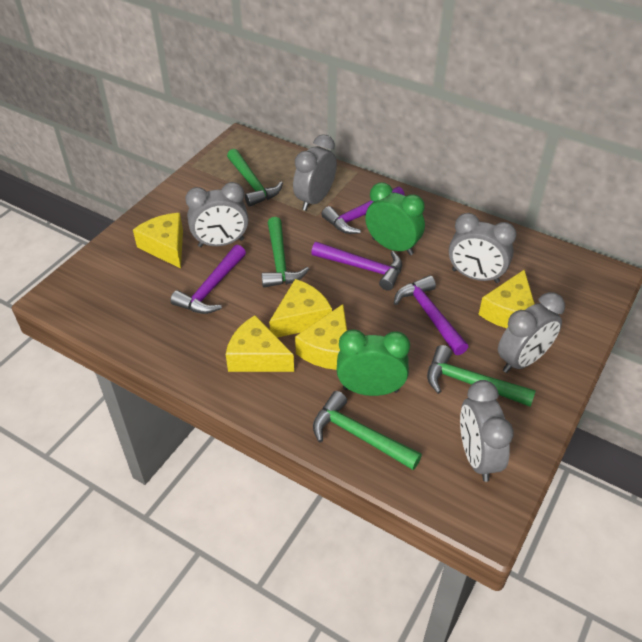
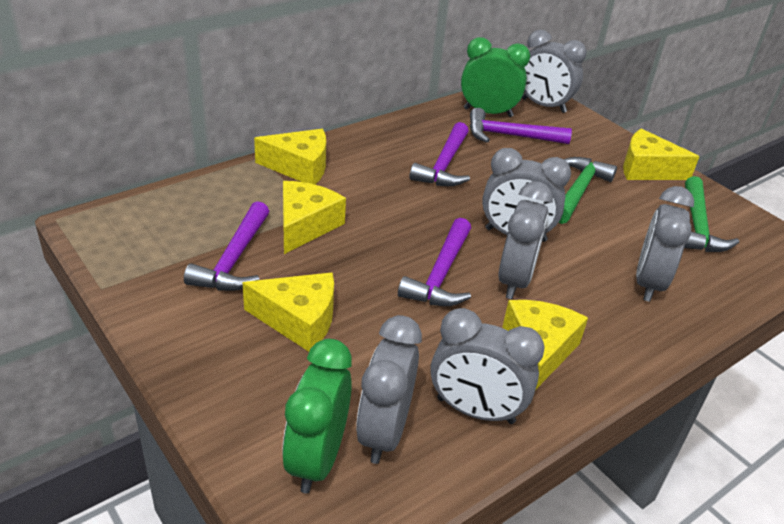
green hammer: 4 -> 2
grey clock: 5 -> 6

